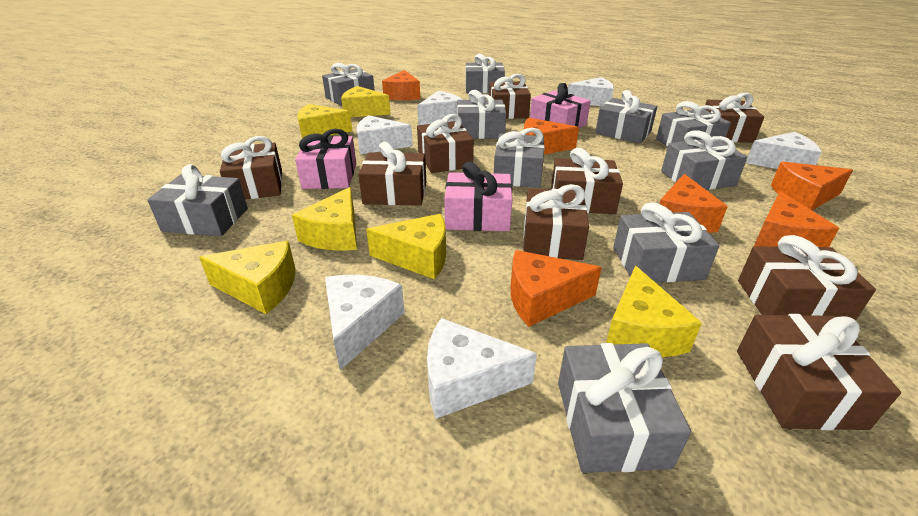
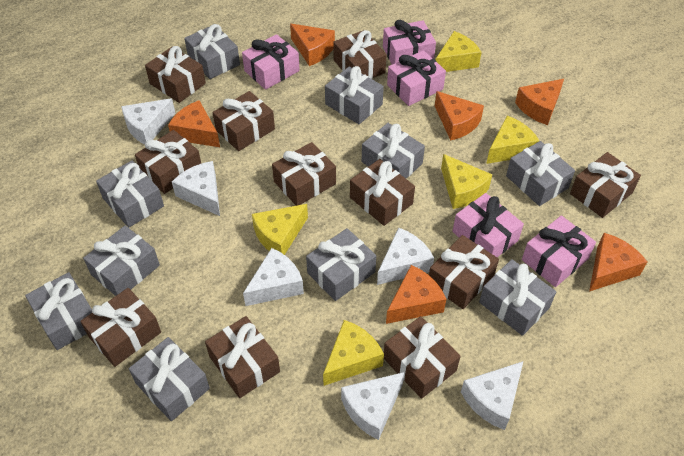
brown gift: 9 -> 11
pink gift: 3 -> 5
yellow cheese: 6 -> 5

